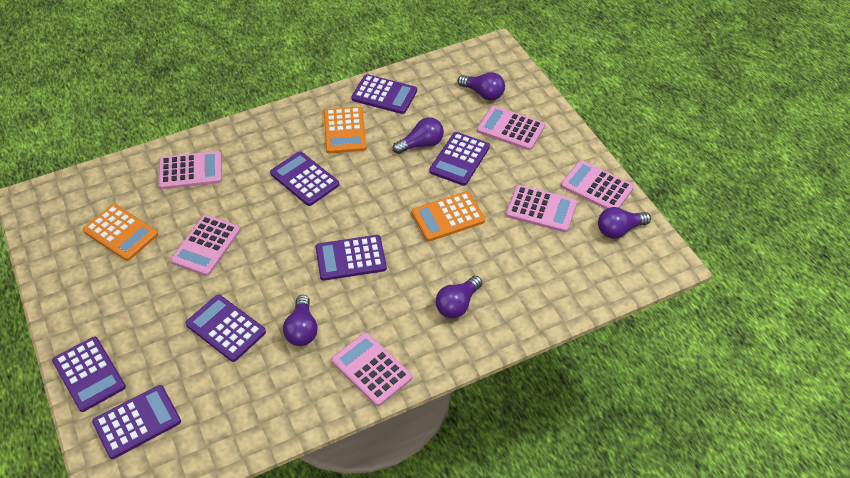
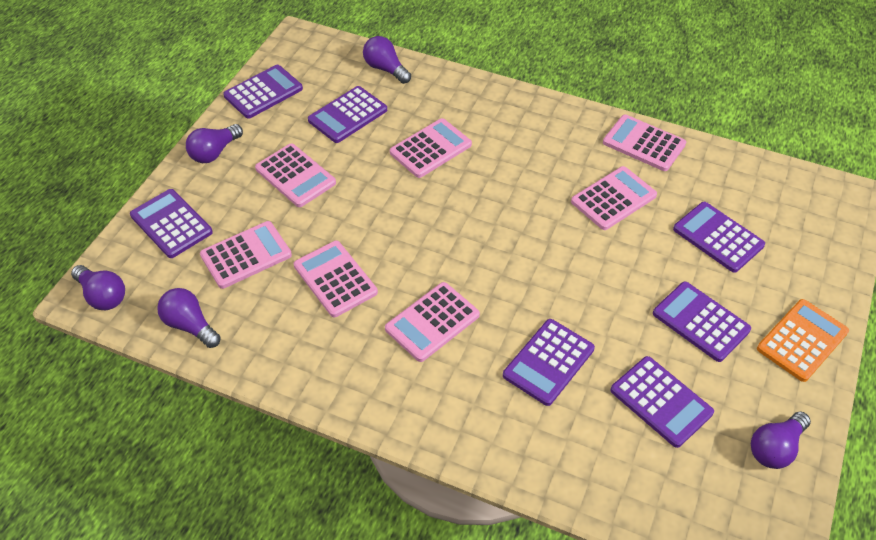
orange calculator: 3 -> 1
pink calculator: 6 -> 7

